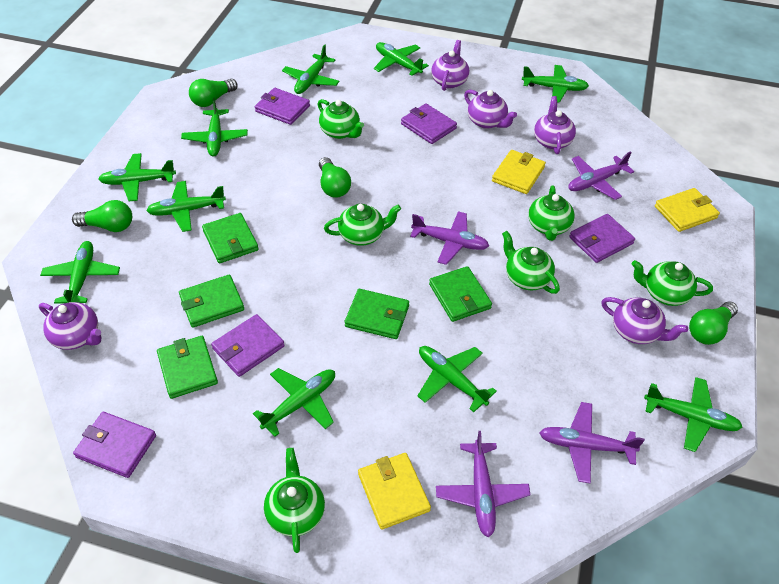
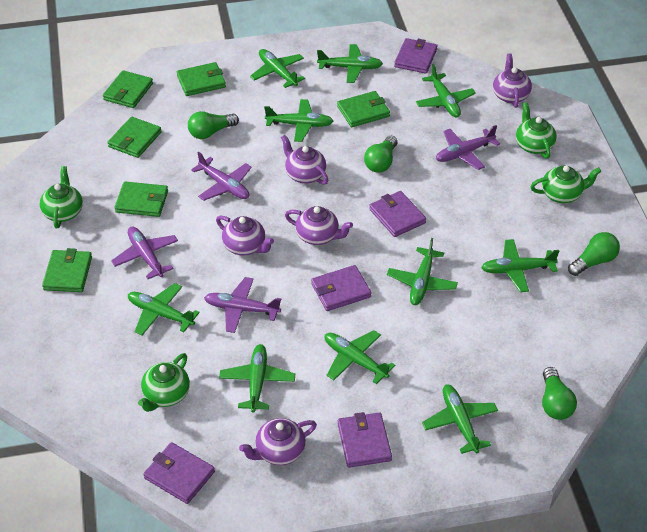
green teapot: 6 -> 4
green wallet: 5 -> 6
yellow wallet: 3 -> 0

